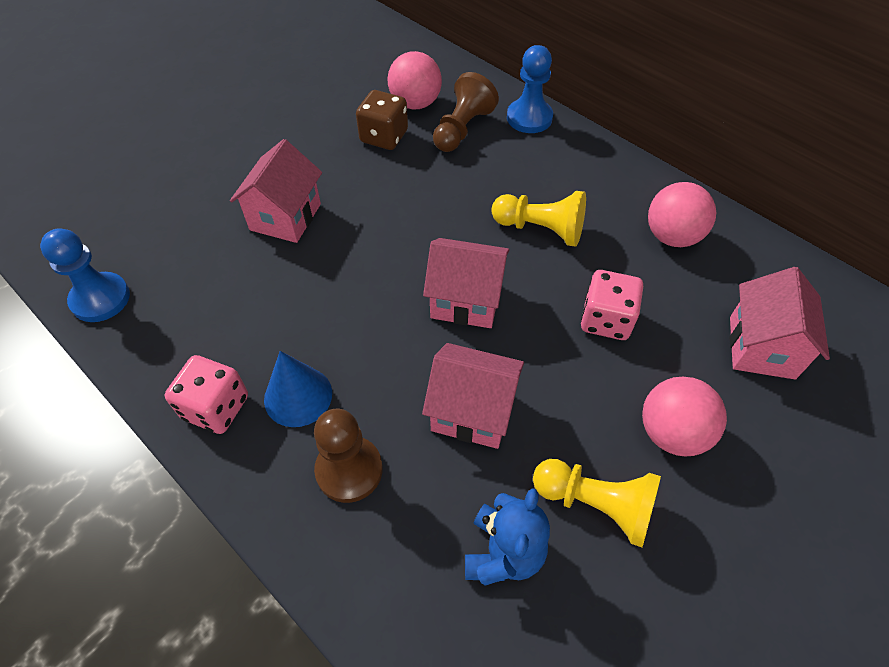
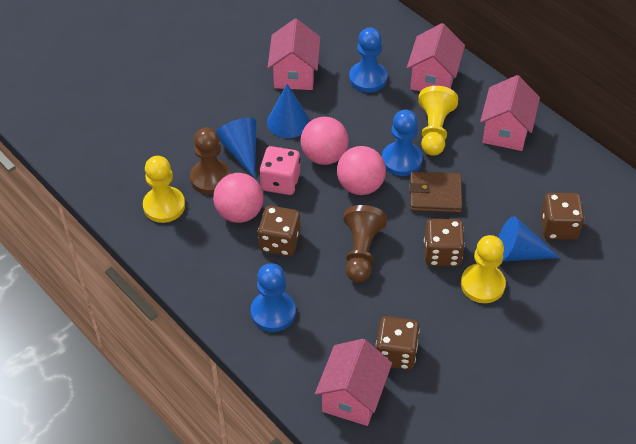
blue cone: 1 -> 3
blue pawn: 2 -> 3
blue teddy bear: 1 -> 0
brown dice: 1 -> 4
brown wallet: 0 -> 1
pink dice: 2 -> 1
yellow pawn: 2 -> 3

